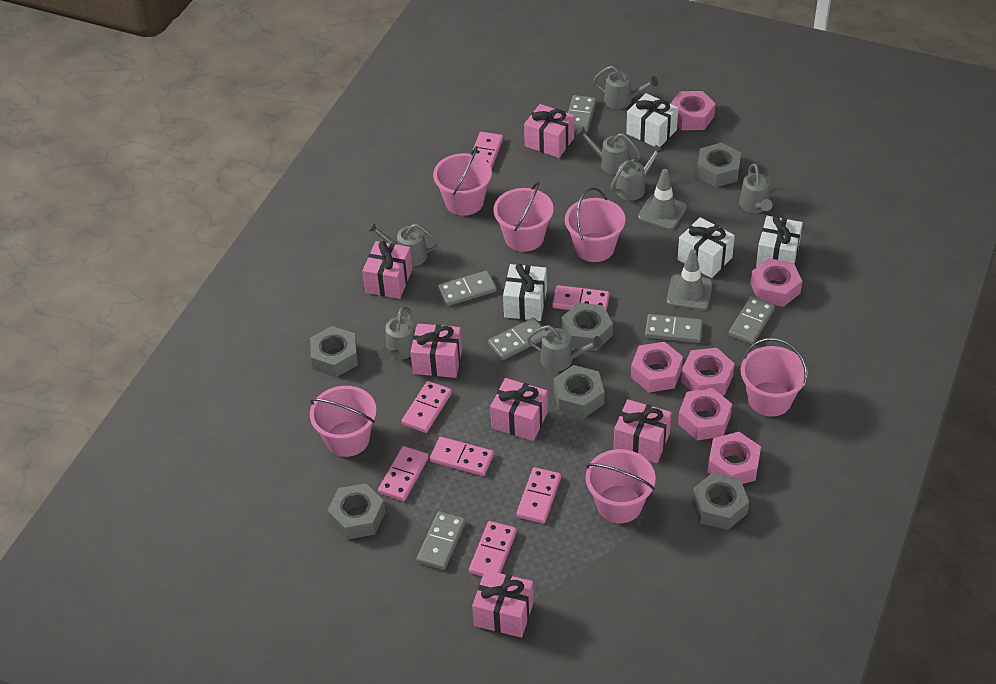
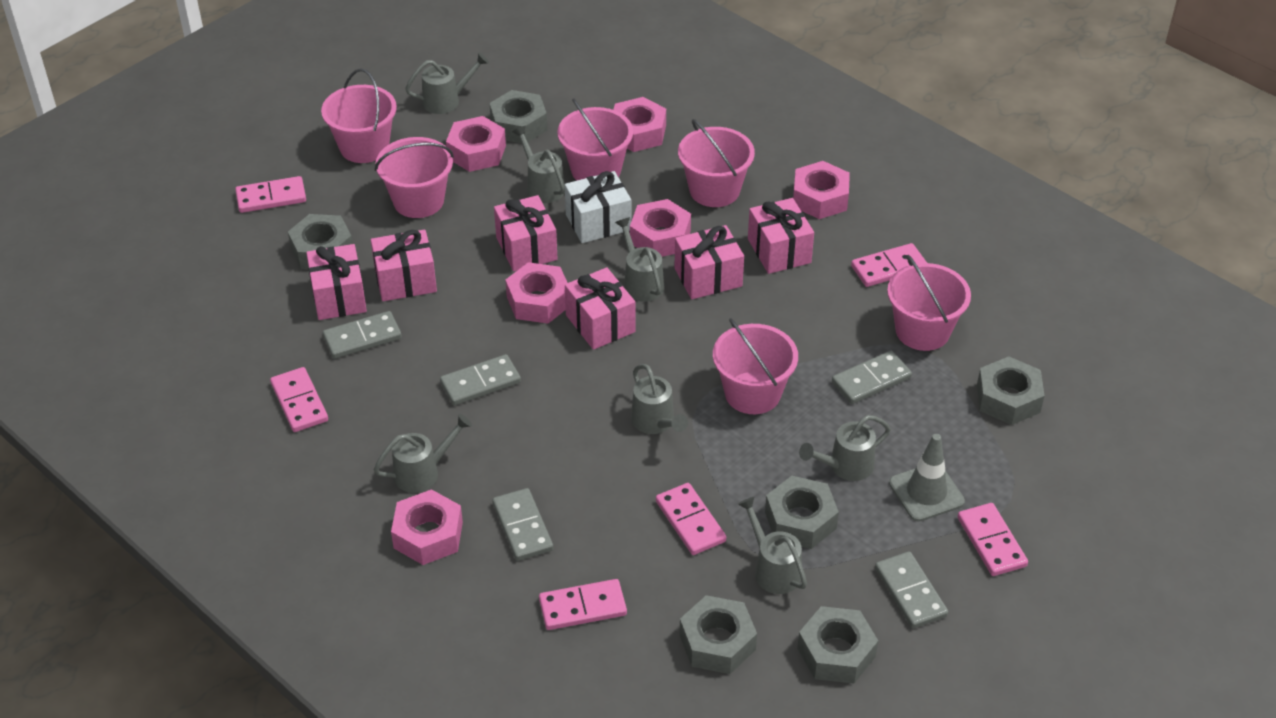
grey domino: 6 -> 5
grey traffic cone: 2 -> 1
pink domino: 7 -> 6
white gift: 4 -> 1

